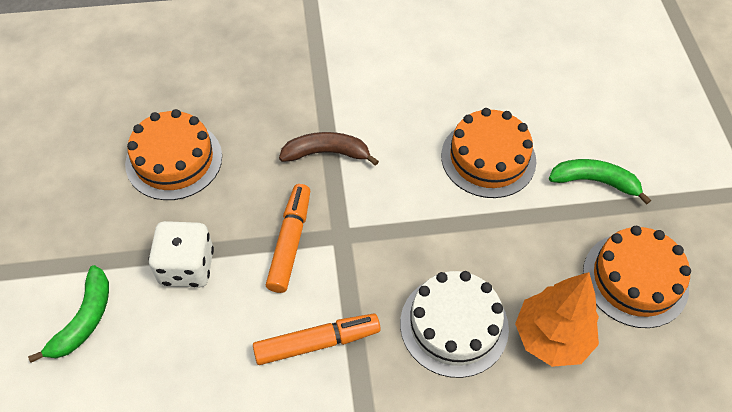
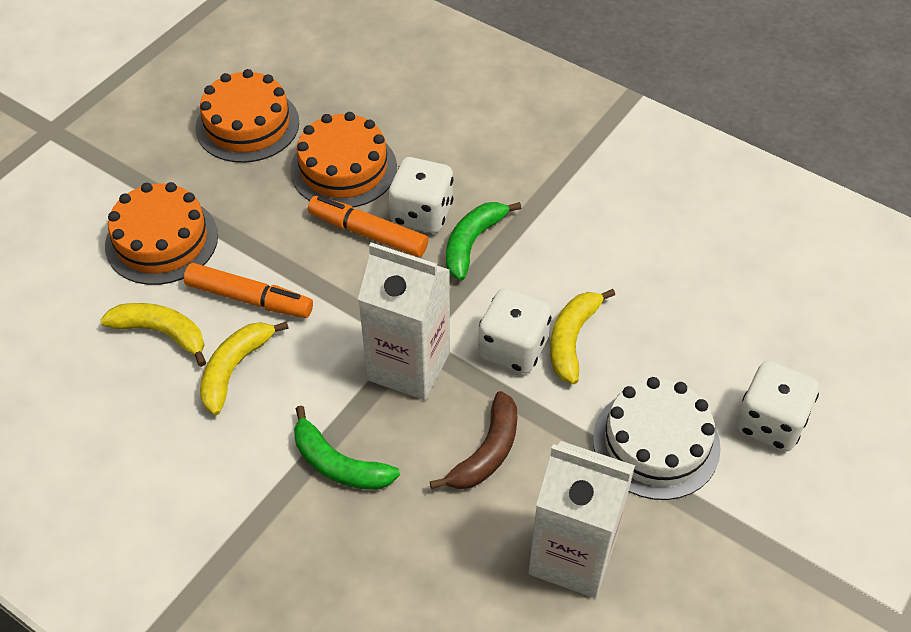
orange tree: 1 -> 0
white carton: 0 -> 2
white dice: 1 -> 3
yellow banana: 0 -> 3

